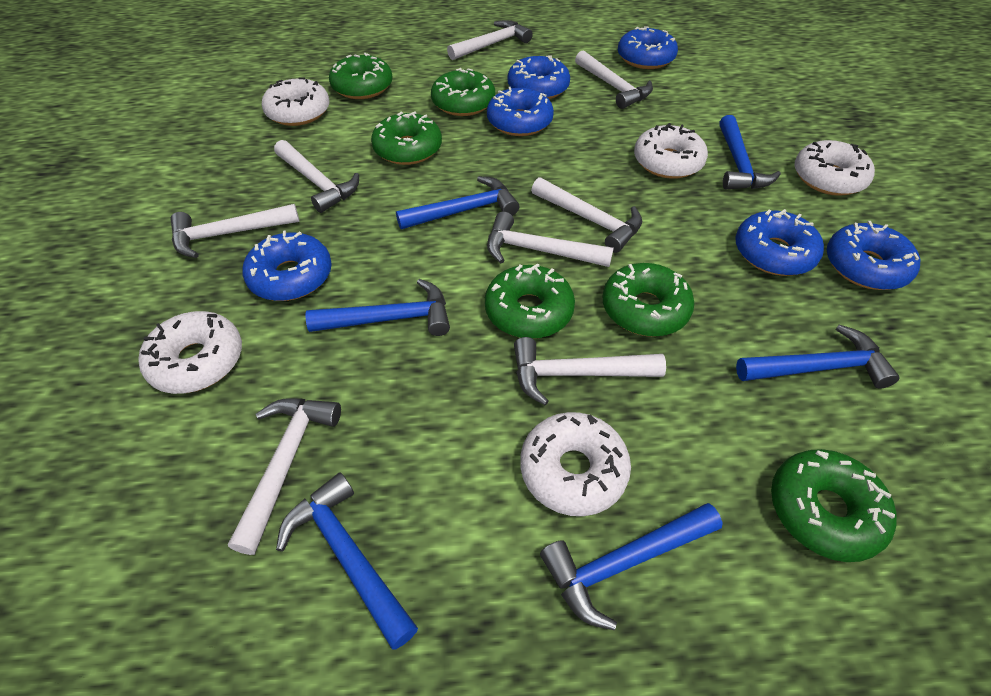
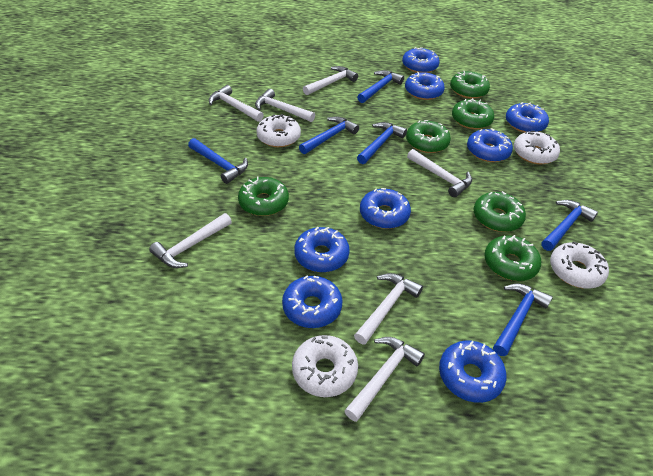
blue donut: 6 -> 8
white donut: 5 -> 4
white hammer: 8 -> 7

